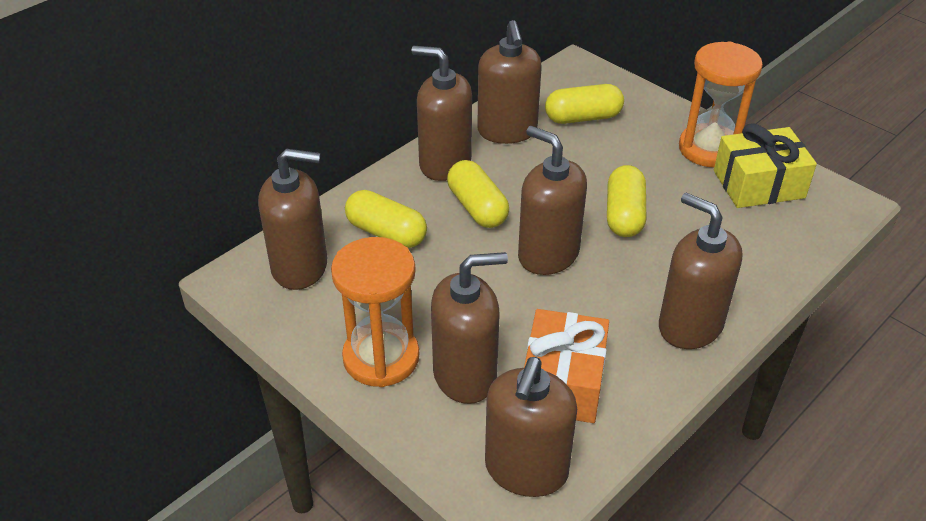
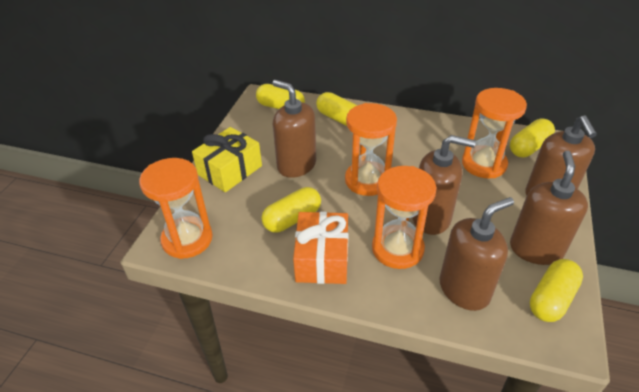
brown soap dispenser: 7 -> 5
orange hourglass: 2 -> 4
yellow capsule: 4 -> 5

